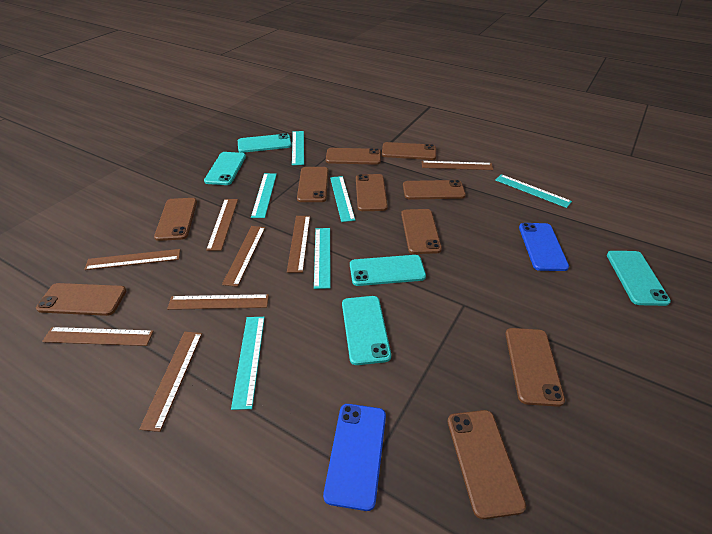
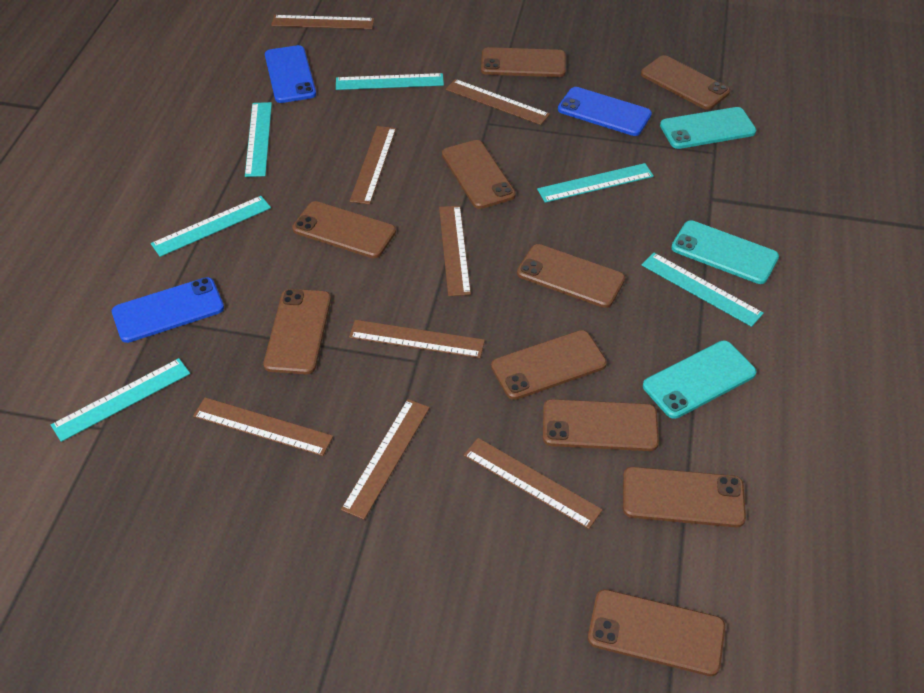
blue phone: 2 -> 3
turquoise phone: 5 -> 3

